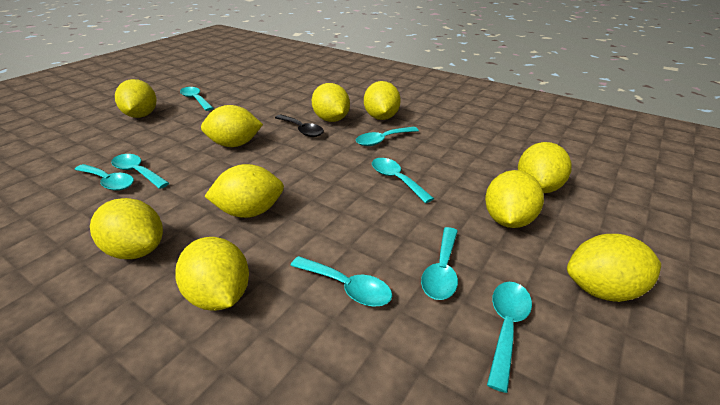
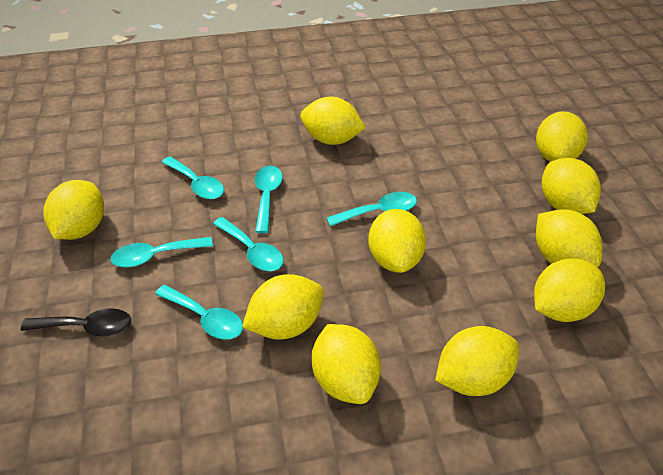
turquoise spoon: 8 -> 6

